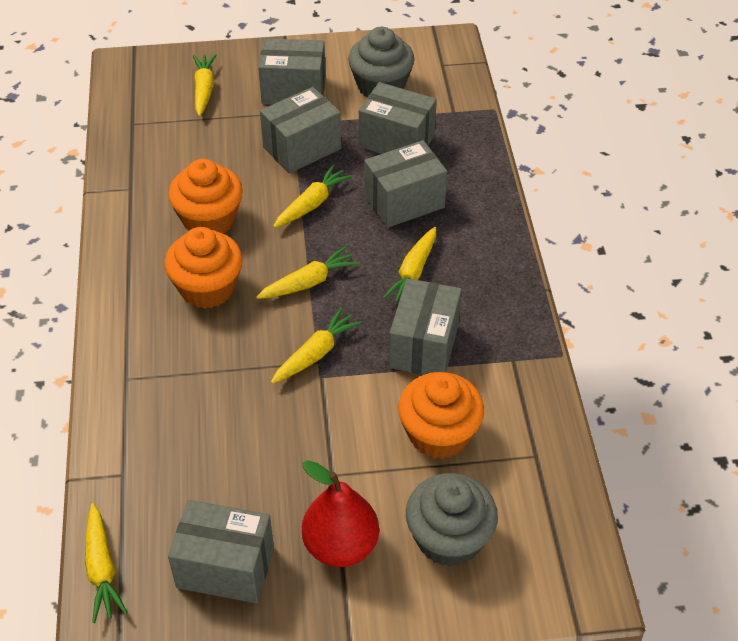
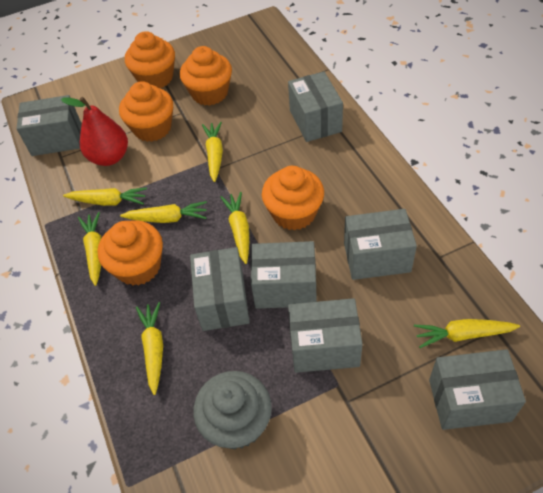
grey box: 6 -> 7
grey cupcake: 2 -> 1
orange cupcake: 3 -> 5
yellow carrot: 6 -> 7

